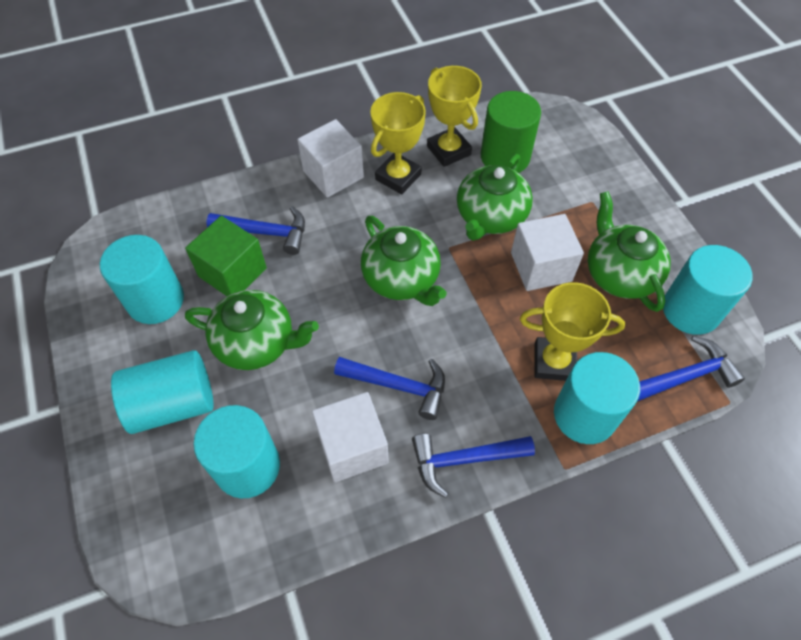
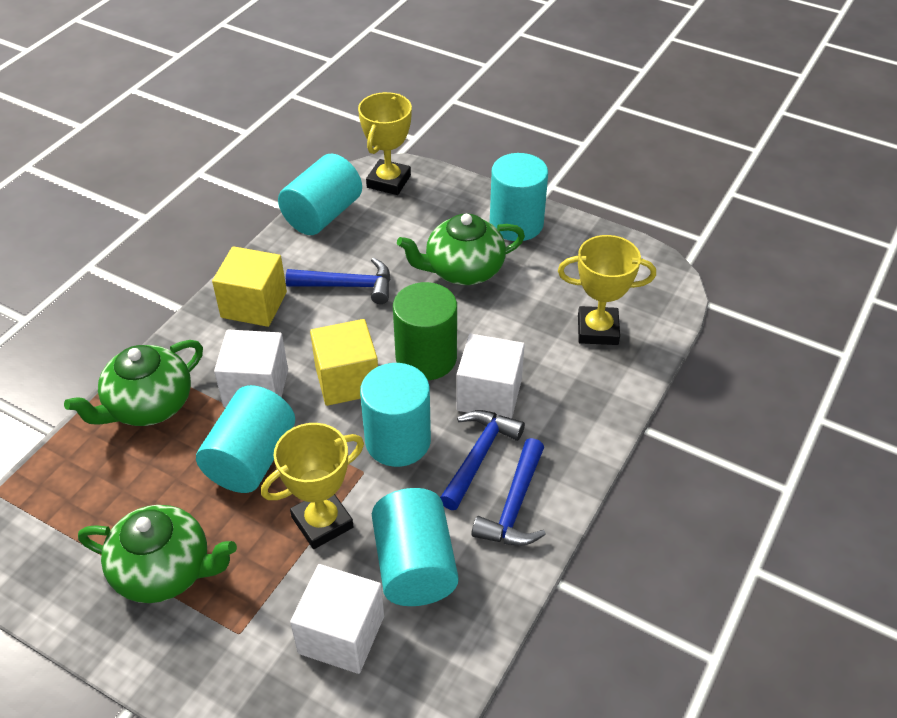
blue hammer: 4 -> 3
green cube: 1 -> 0
green teapot: 4 -> 3
yellow cube: 0 -> 2

